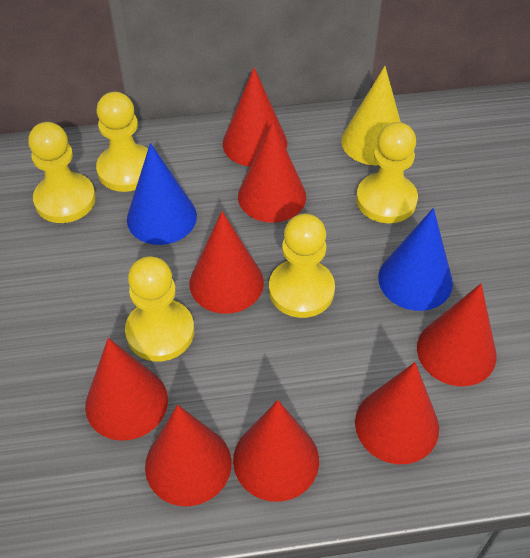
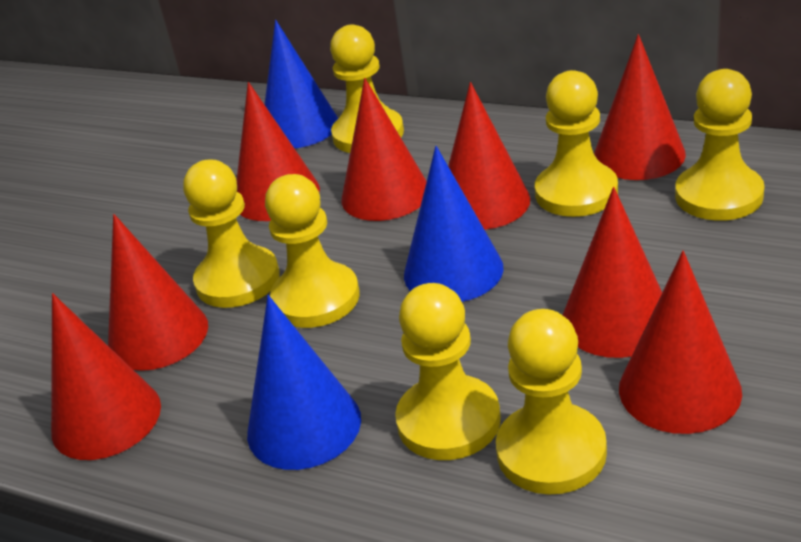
blue cone: 2 -> 3
yellow cone: 1 -> 0
yellow pawn: 5 -> 7

